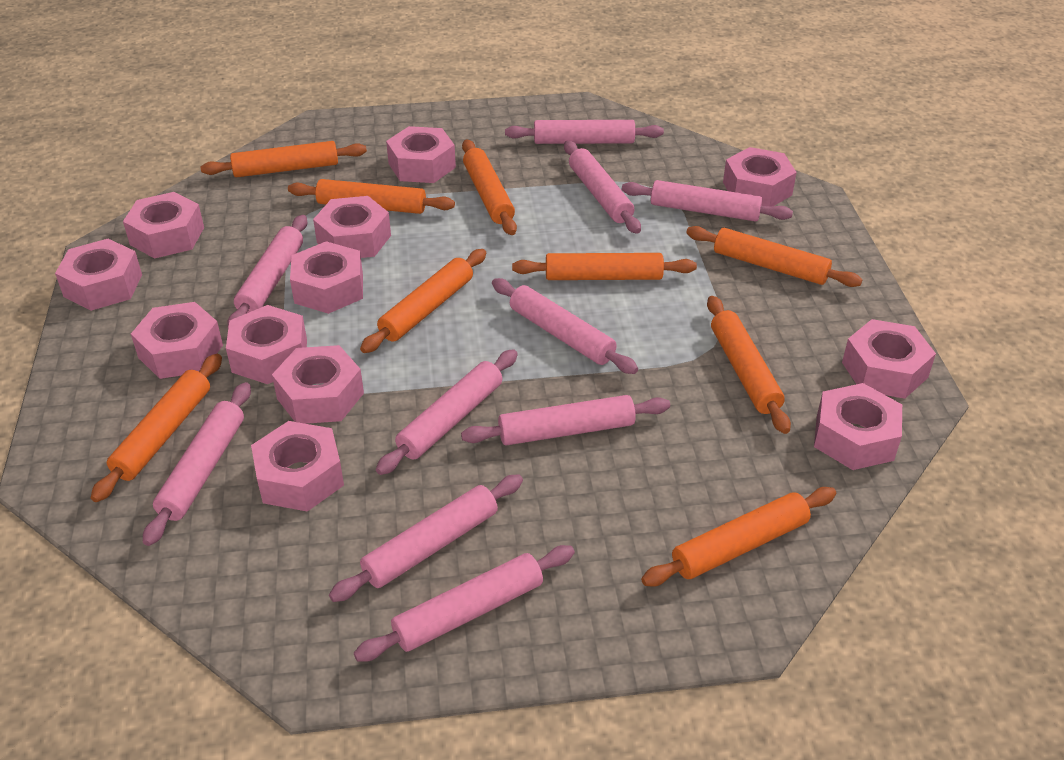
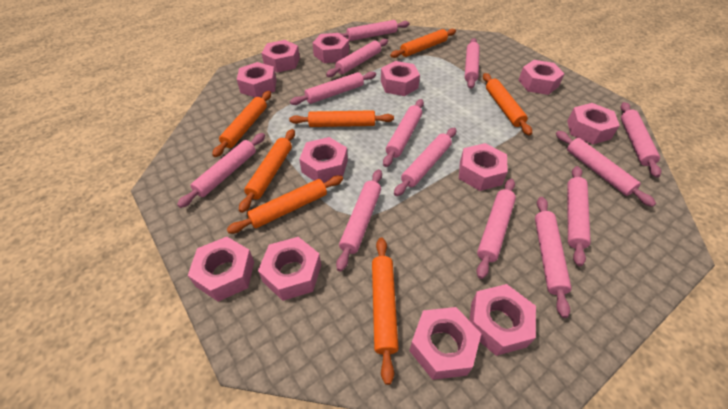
orange rolling pin: 9 -> 7
pink rolling pin: 10 -> 13

